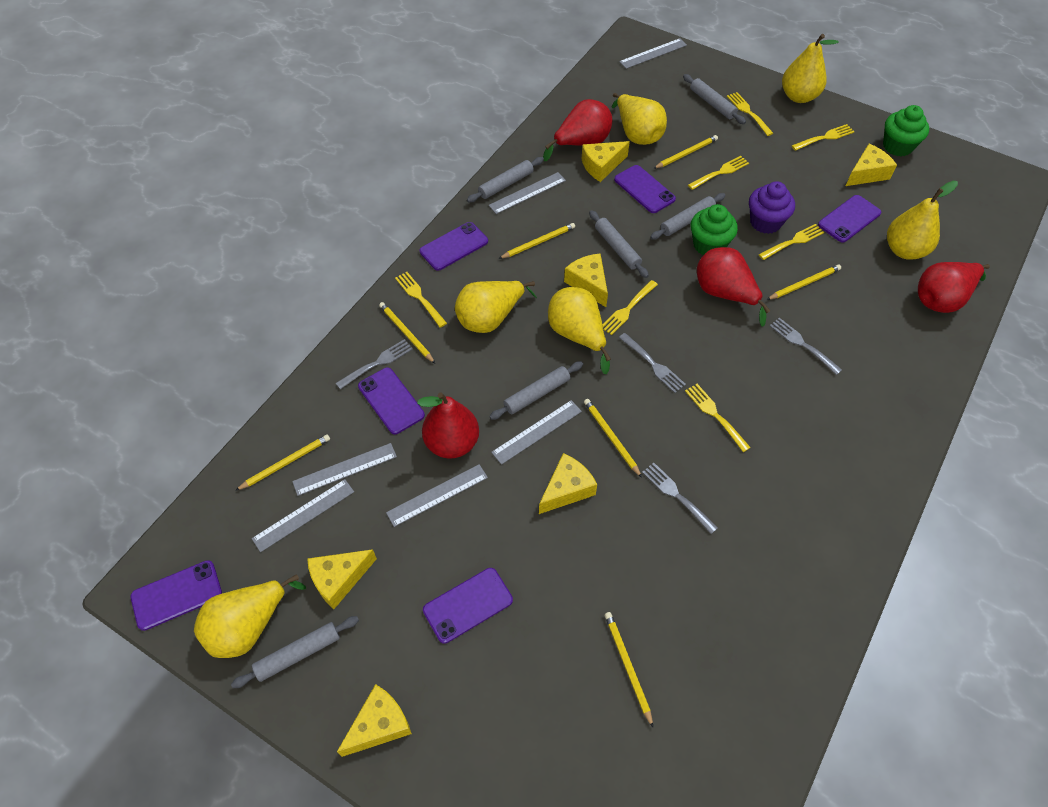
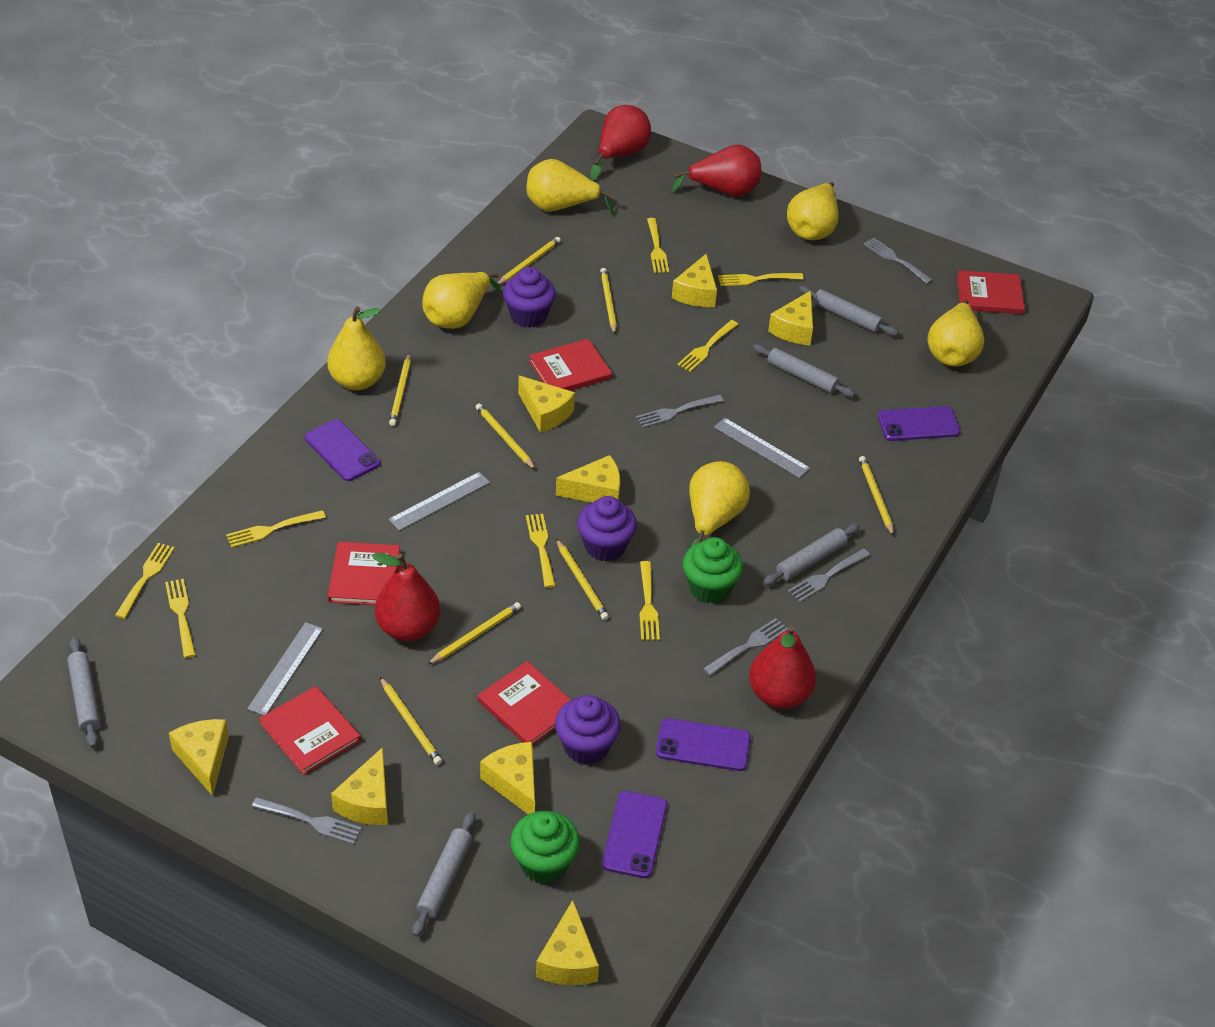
grey fork: 4 -> 5
grey rolling pin: 6 -> 5
grey ruler: 6 -> 3
purple cupcake: 1 -> 3
purple phone: 6 -> 4
red book: 0 -> 5
yellow cheese: 6 -> 8
yellow fork: 7 -> 8
yellow pencil: 7 -> 8

